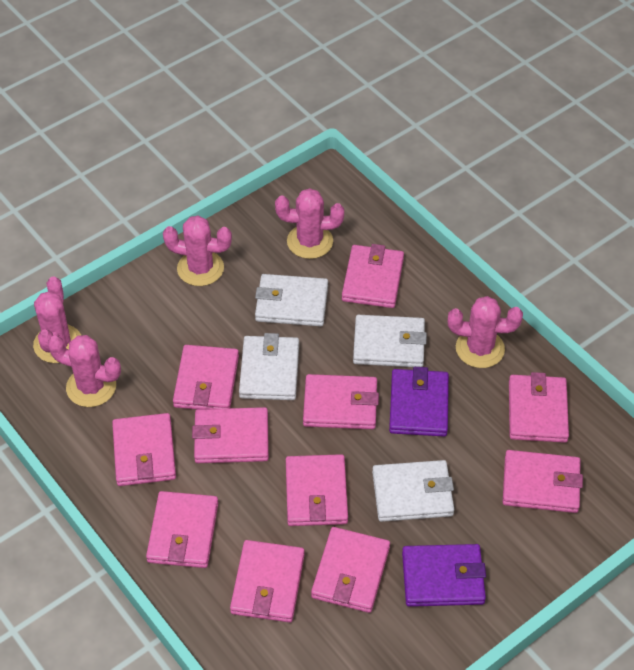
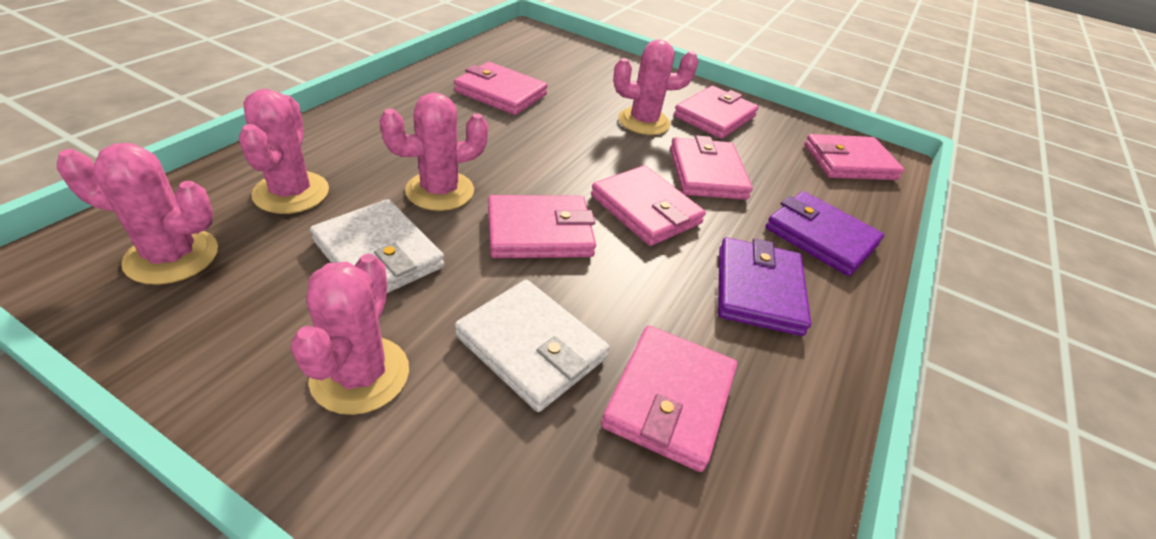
pink wallet: 11 -> 7
white wallet: 4 -> 2

